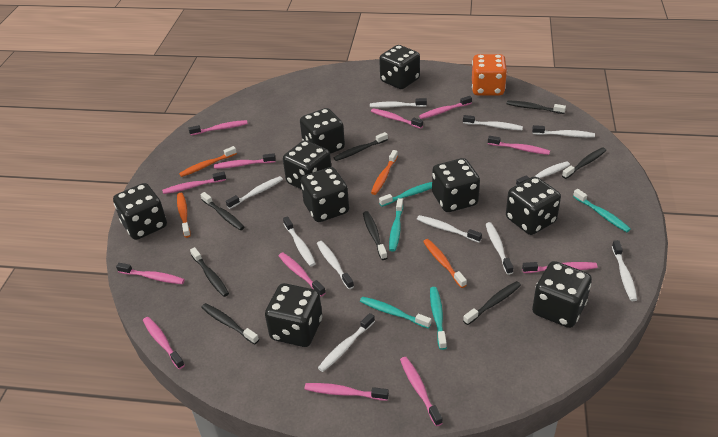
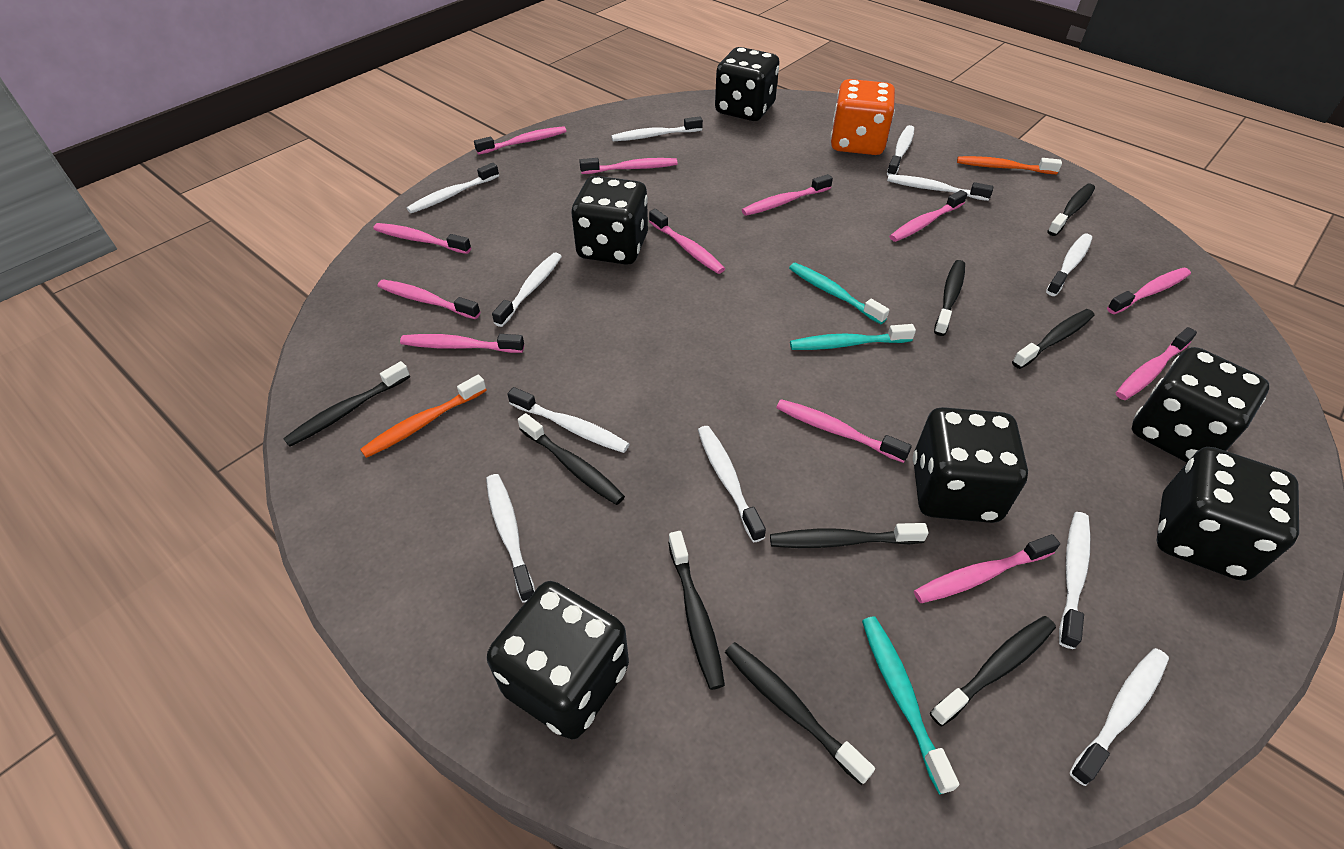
black dice: 9 -> 6
black toothbrush: 8 -> 9
orange toothbrush: 4 -> 2
turquoise toothbrush: 5 -> 3

